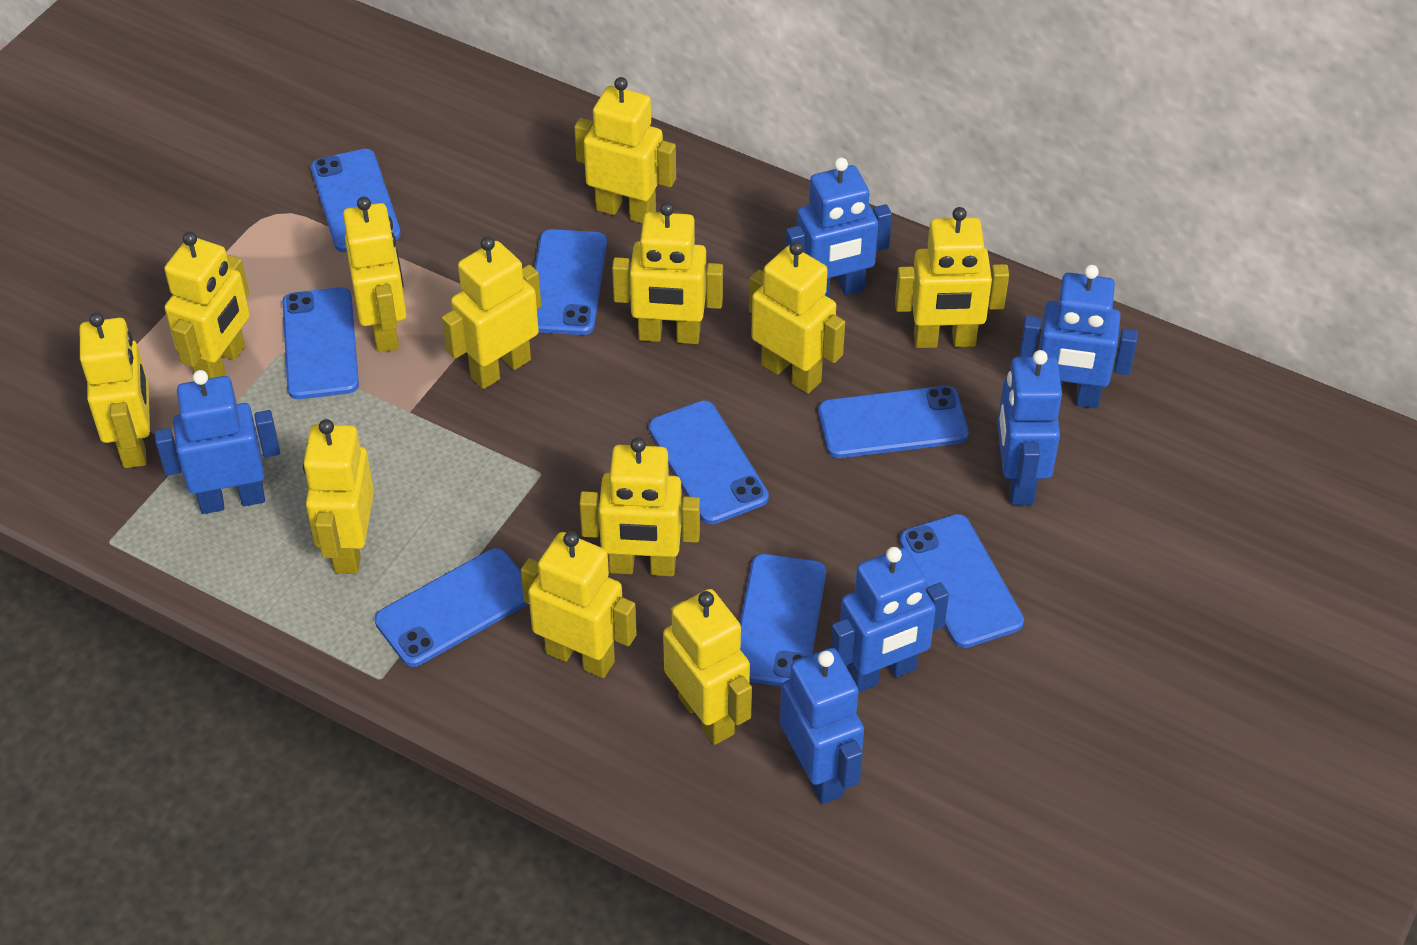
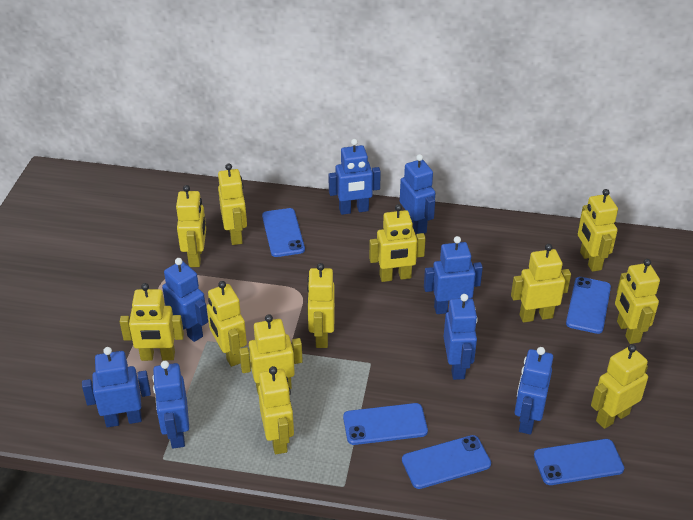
blue phone: 8 -> 5
blue robot: 6 -> 8

